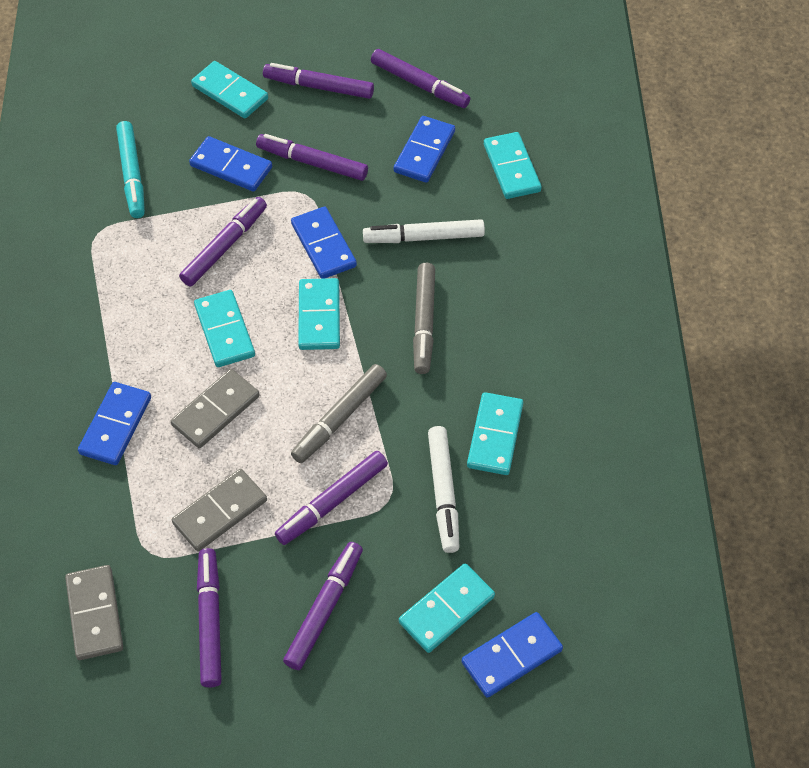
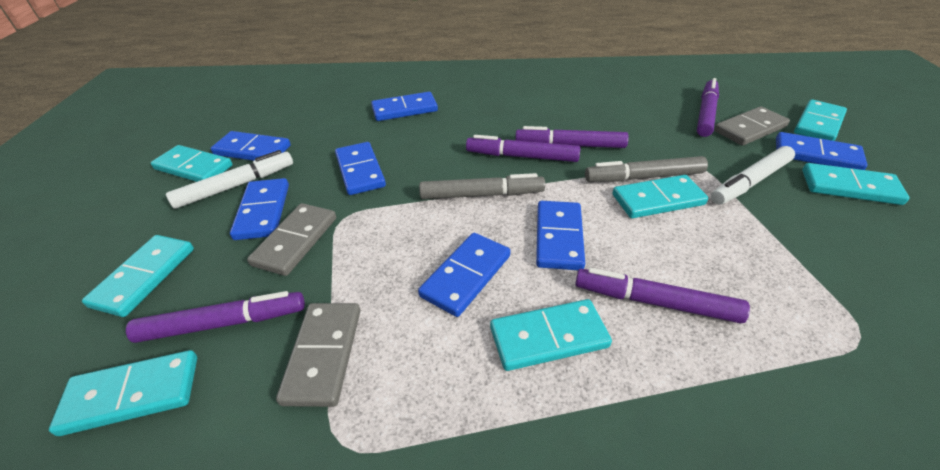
blue domino: 5 -> 7
purple marker: 7 -> 5
turquoise domino: 6 -> 7
turquoise marker: 1 -> 0

